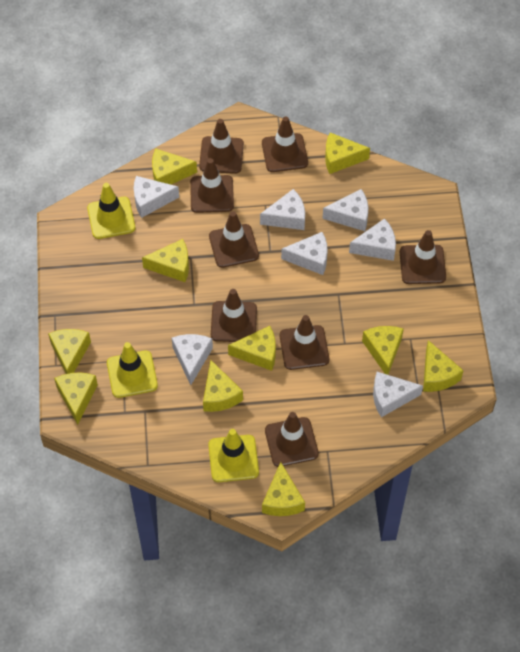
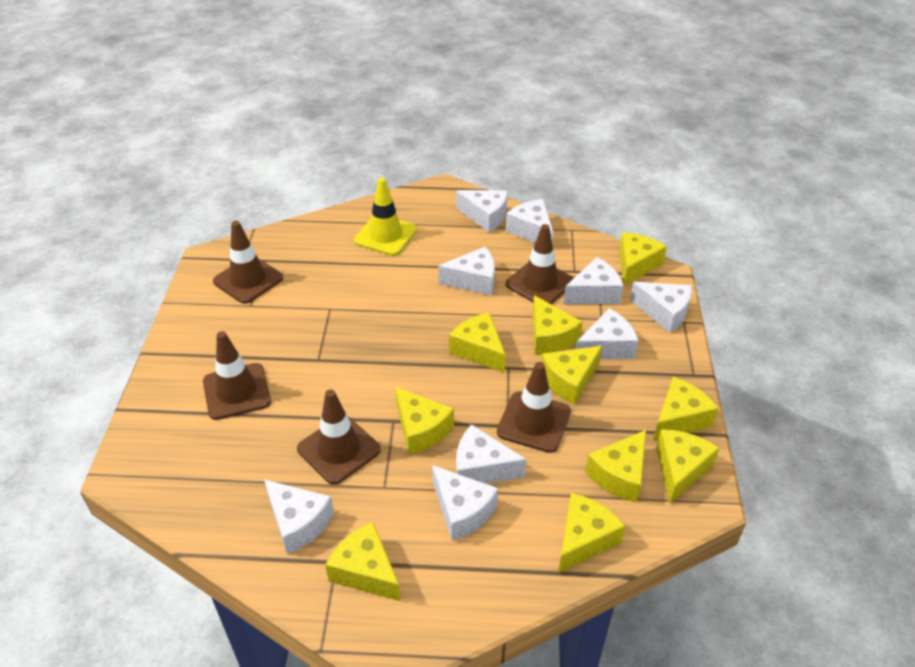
brown traffic cone: 8 -> 5
white cheese: 7 -> 9
yellow traffic cone: 3 -> 1

